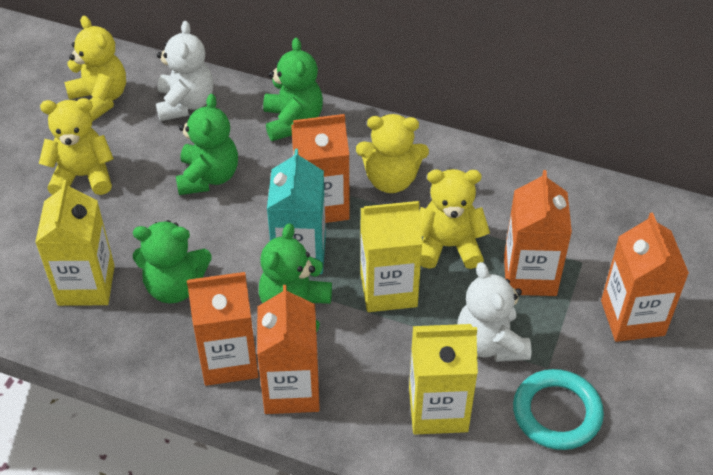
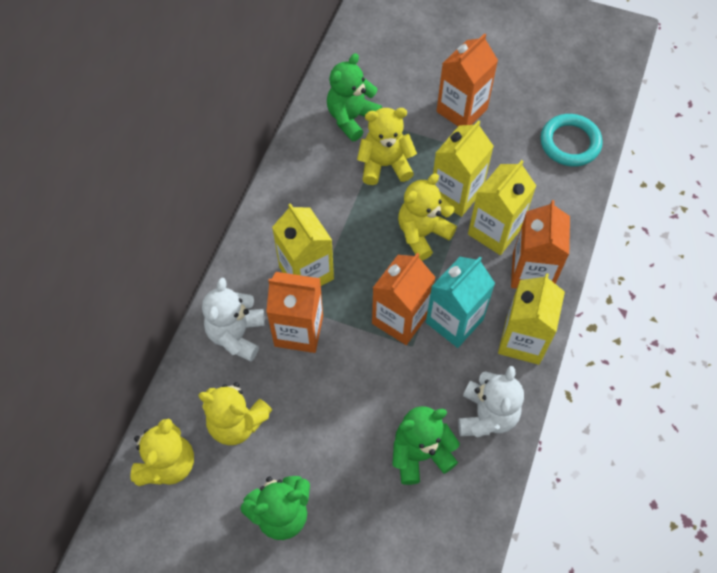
green teddy bear: 4 -> 3
orange carton: 5 -> 4
yellow carton: 3 -> 4

